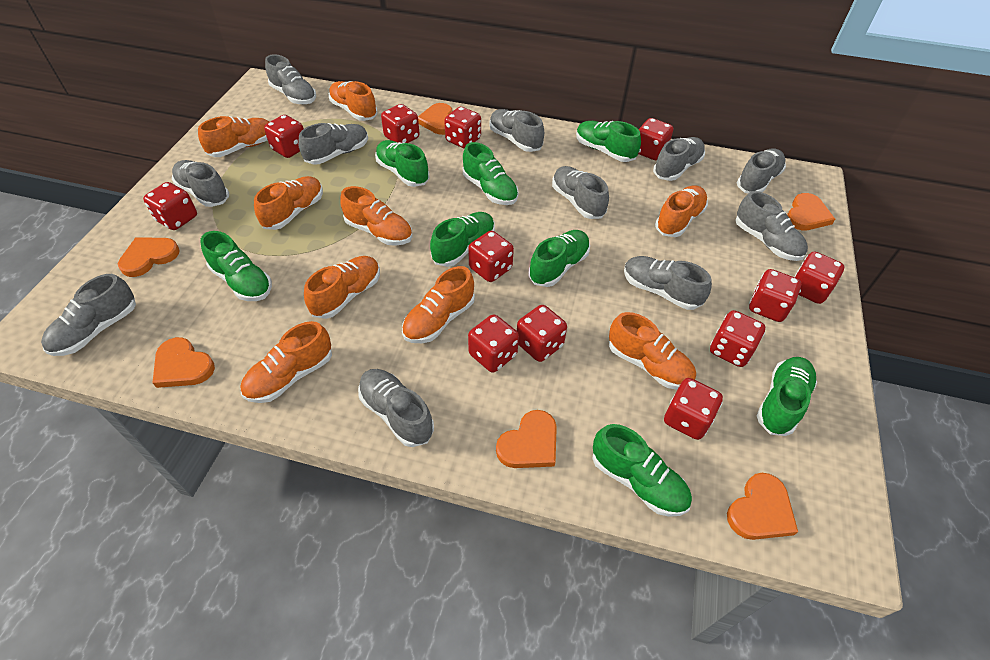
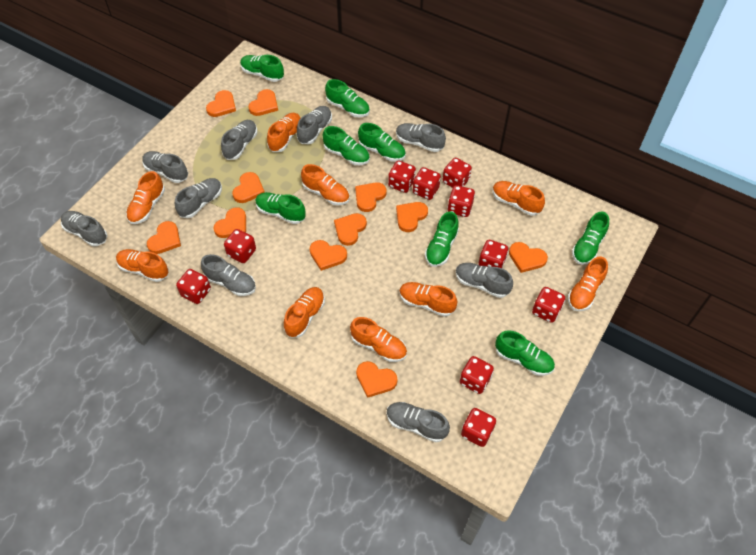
grey shoe: 11 -> 9
orange heart: 6 -> 11
red dice: 12 -> 10

